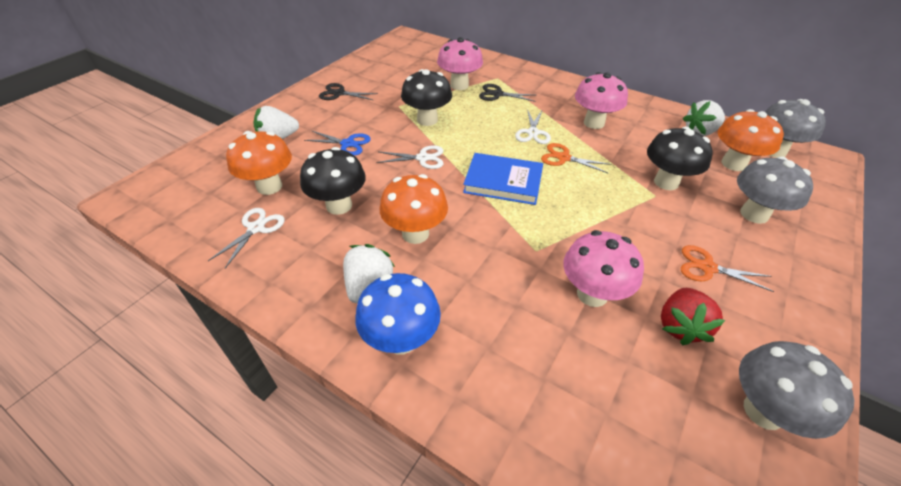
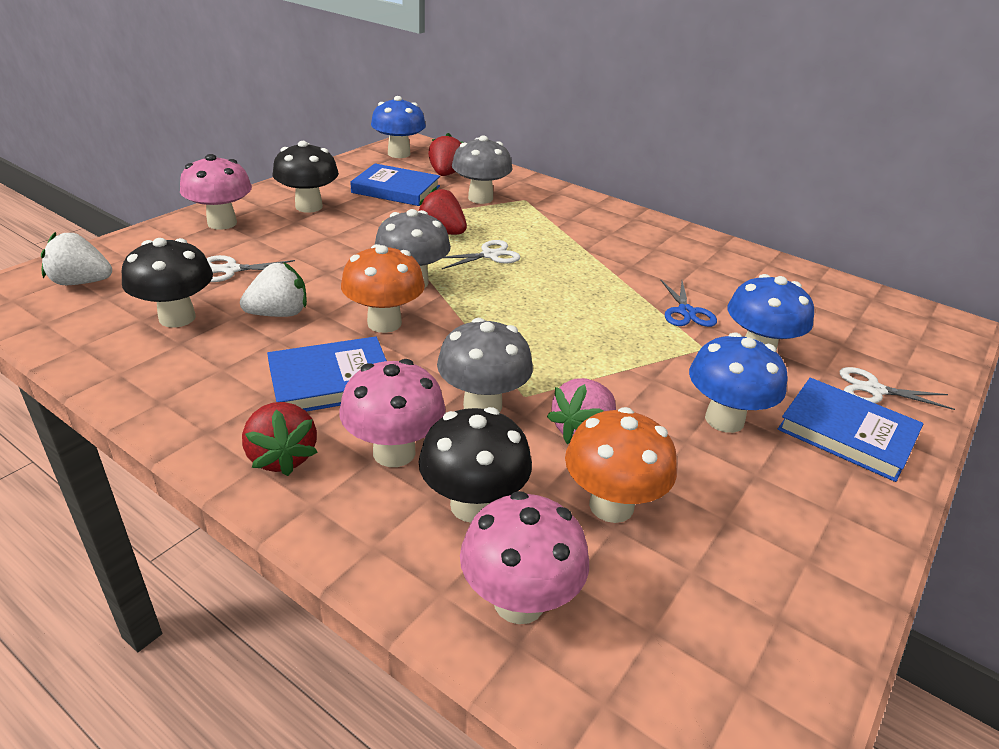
black scissors: 2 -> 0
blue book: 1 -> 3
blue mushroom: 1 -> 3
orange mushroom: 3 -> 2
orange scissors: 2 -> 0
pink strawberry: 0 -> 1
red strawberry: 1 -> 3
white strawberry: 3 -> 2

